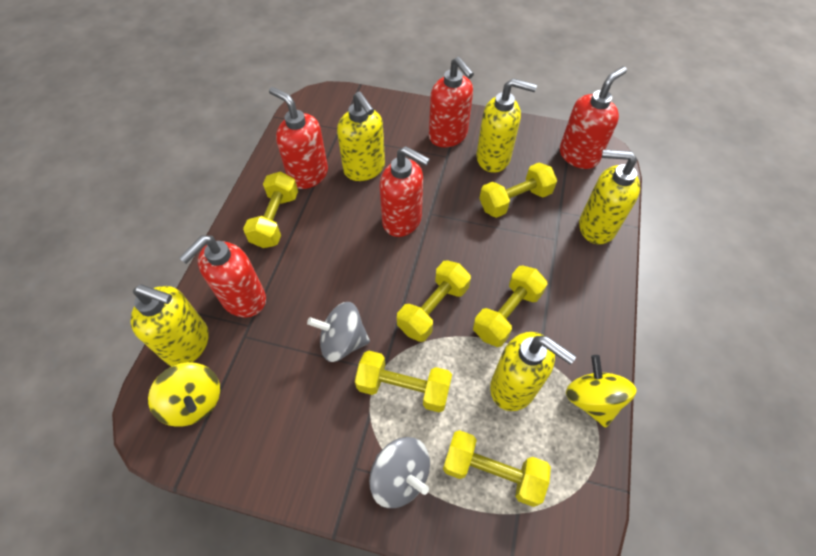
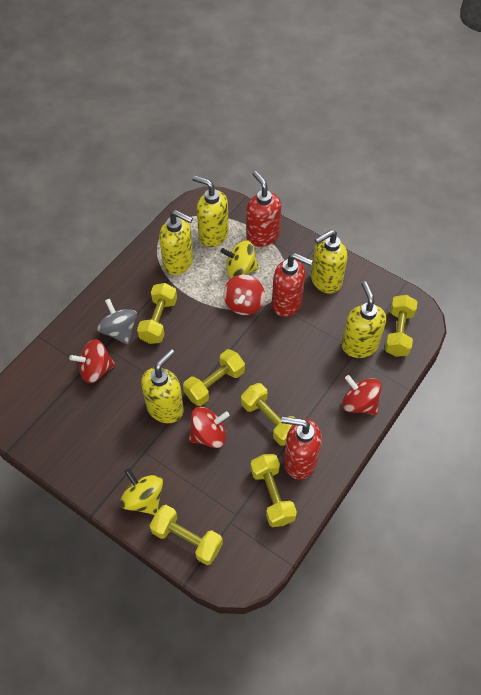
grey spinning top: 2 -> 1
red soap dispenser: 5 -> 3
red spinning top: 0 -> 4

